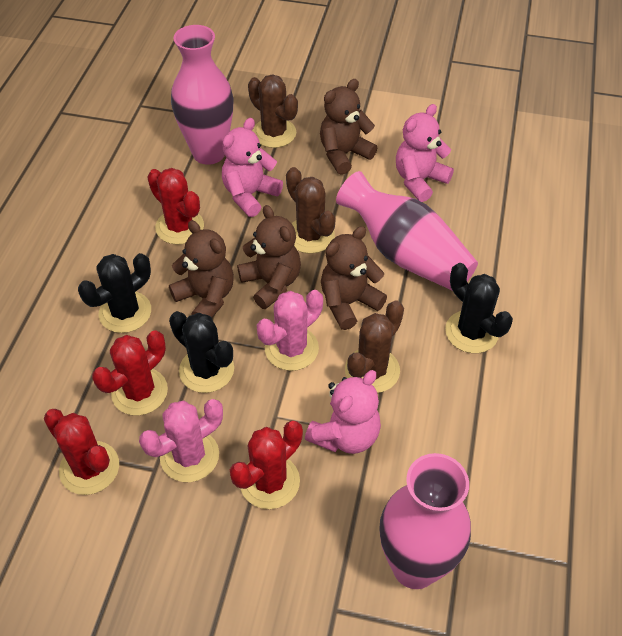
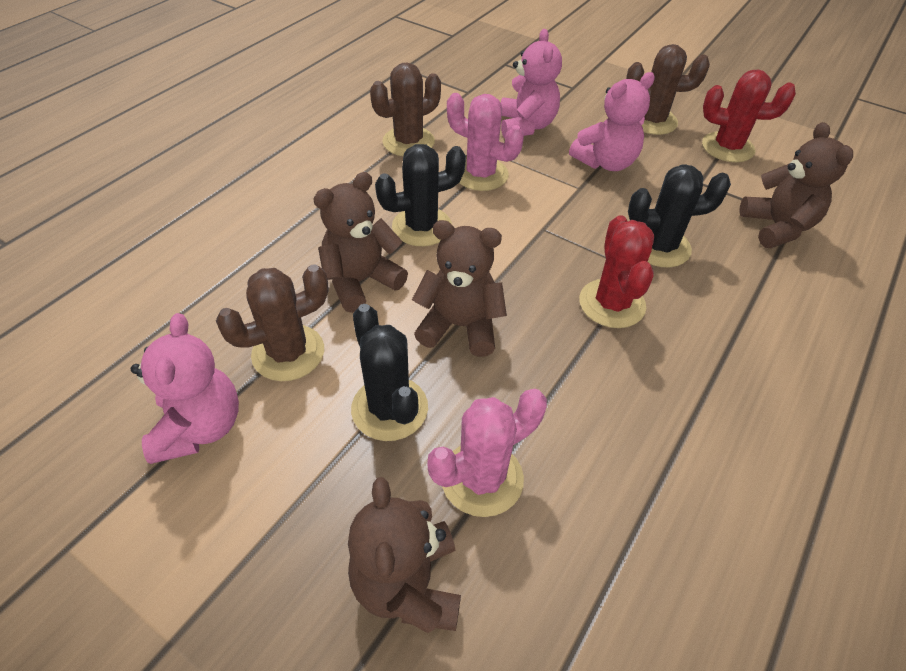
pink vase: 3 -> 0
red cactus: 4 -> 2

